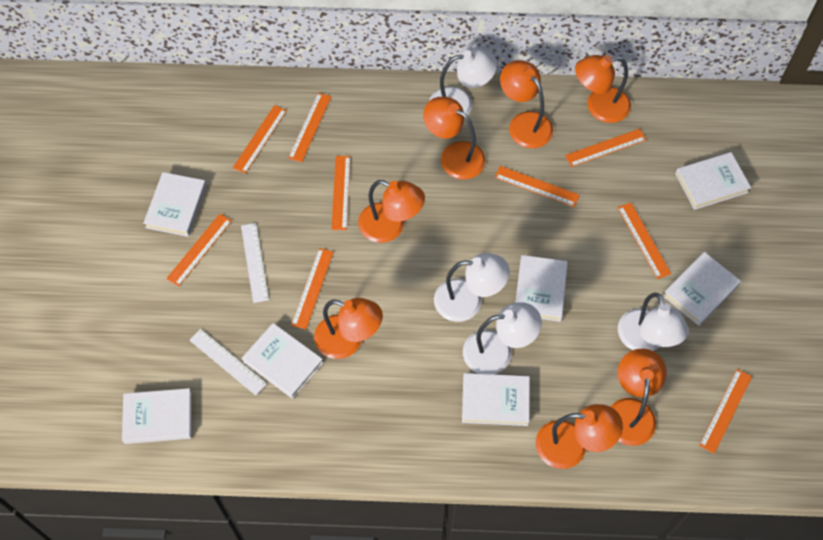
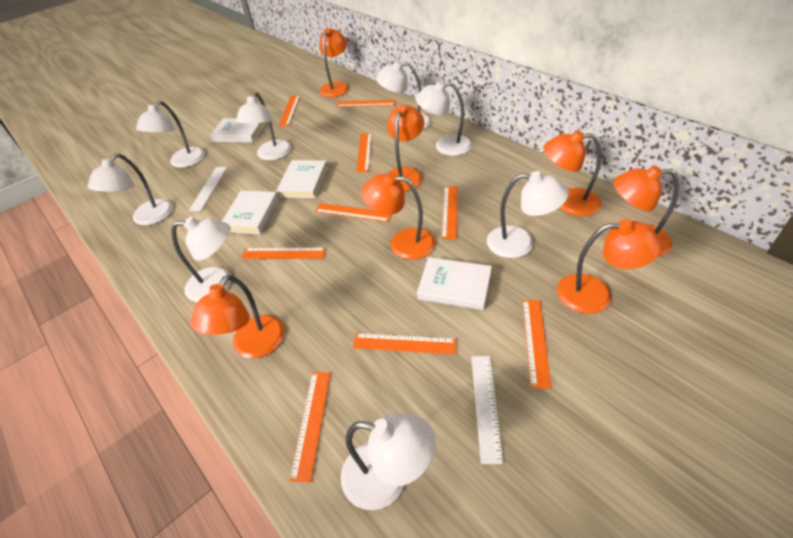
white book: 7 -> 4
white lamp: 4 -> 8

